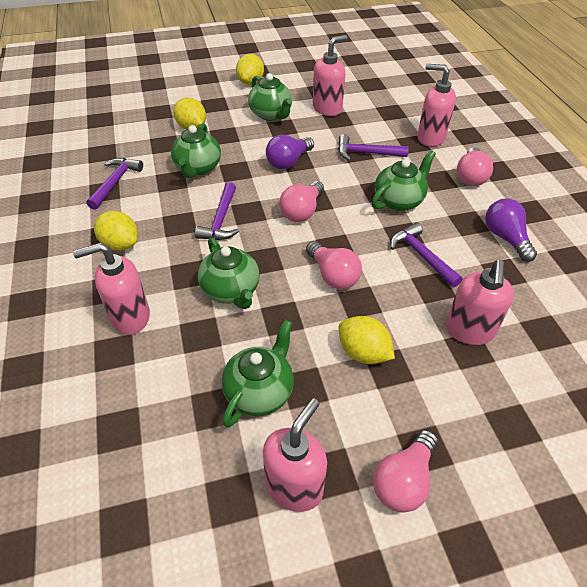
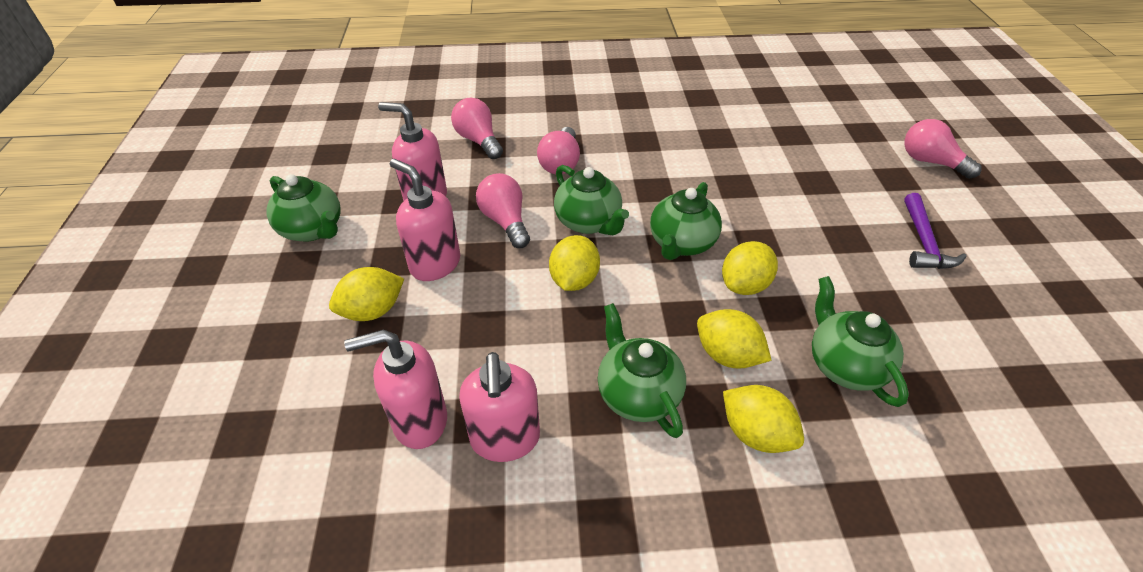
pink soap dispenser: 5 -> 4
purple hammer: 4 -> 1
purple light bulb: 2 -> 0
yellow lemon: 4 -> 5

